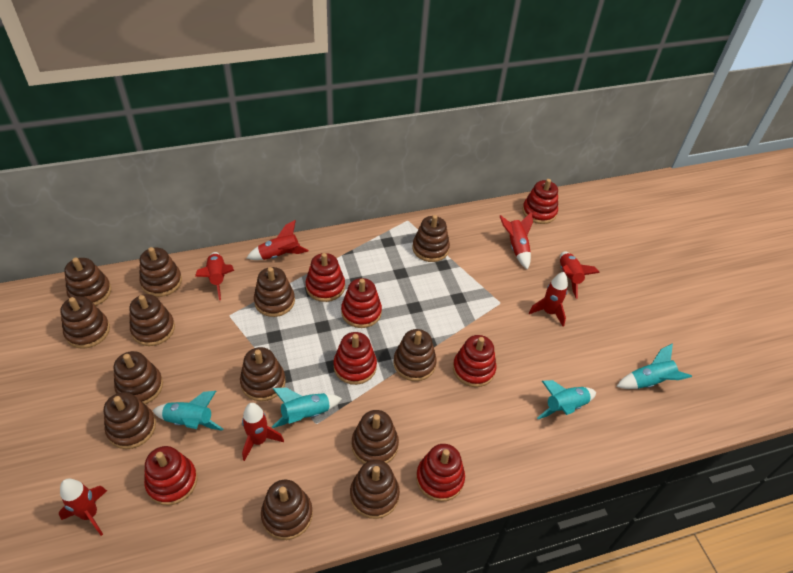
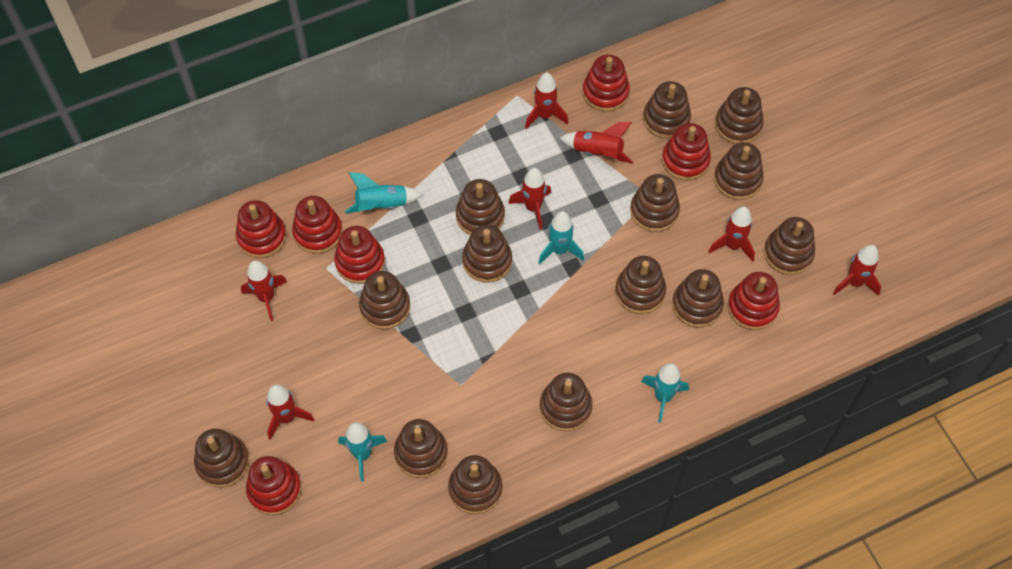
brown stacking toy: 13 -> 14

